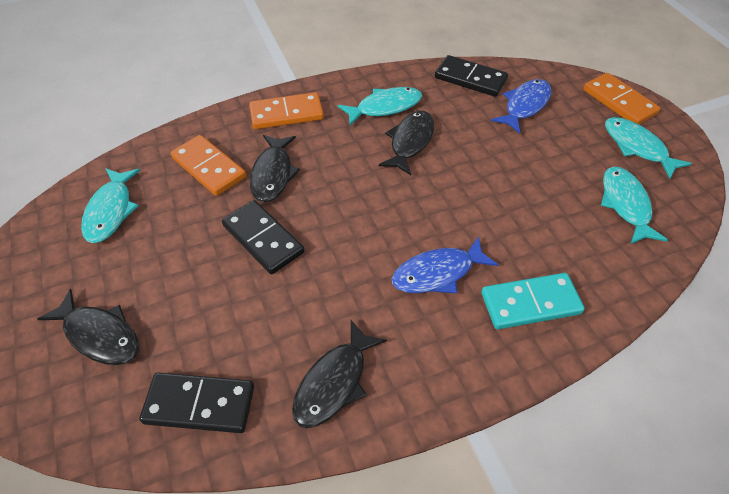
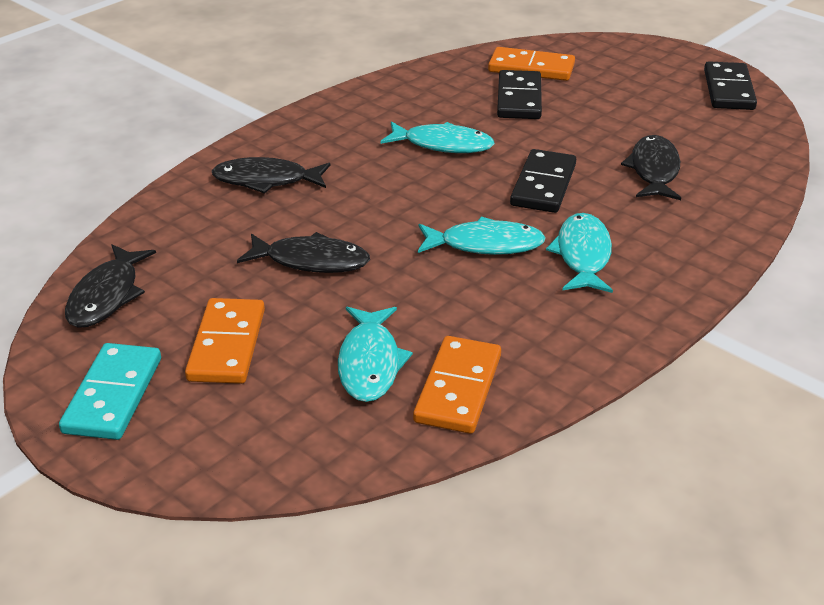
blue fish: 2 -> 0

